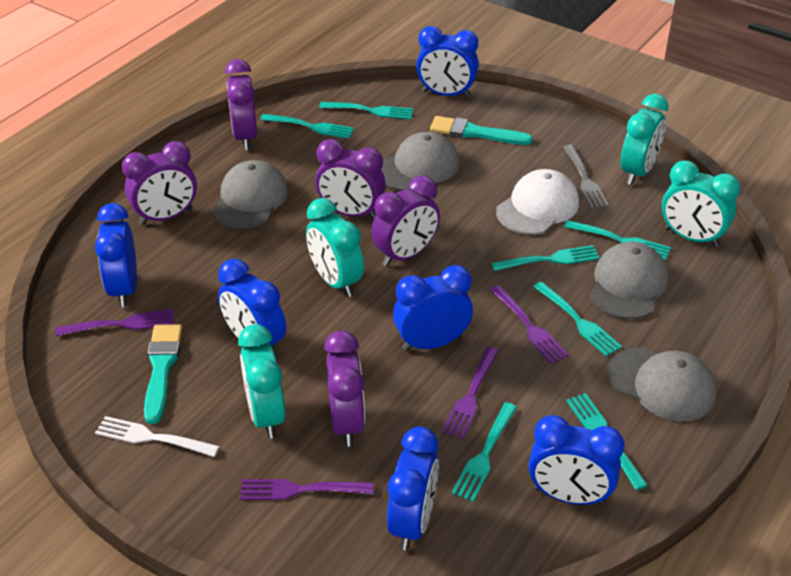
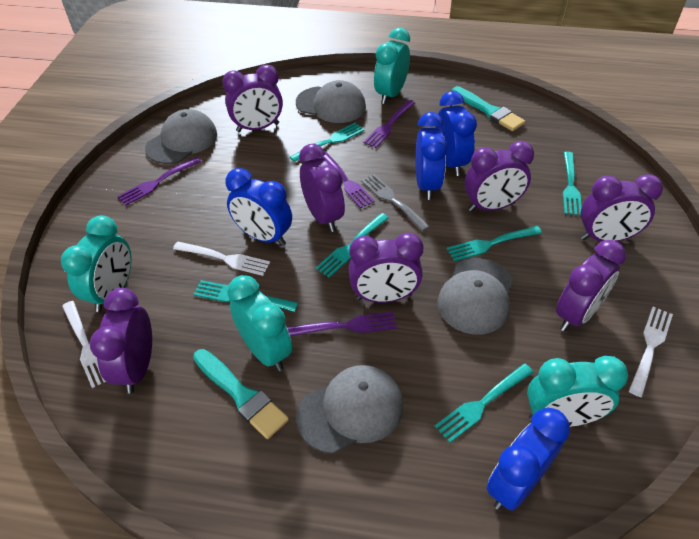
blue clock: 6 -> 4
purple clock: 5 -> 7
turquoise fork: 7 -> 6
white cap: 1 -> 0
white fork: 1 -> 3

